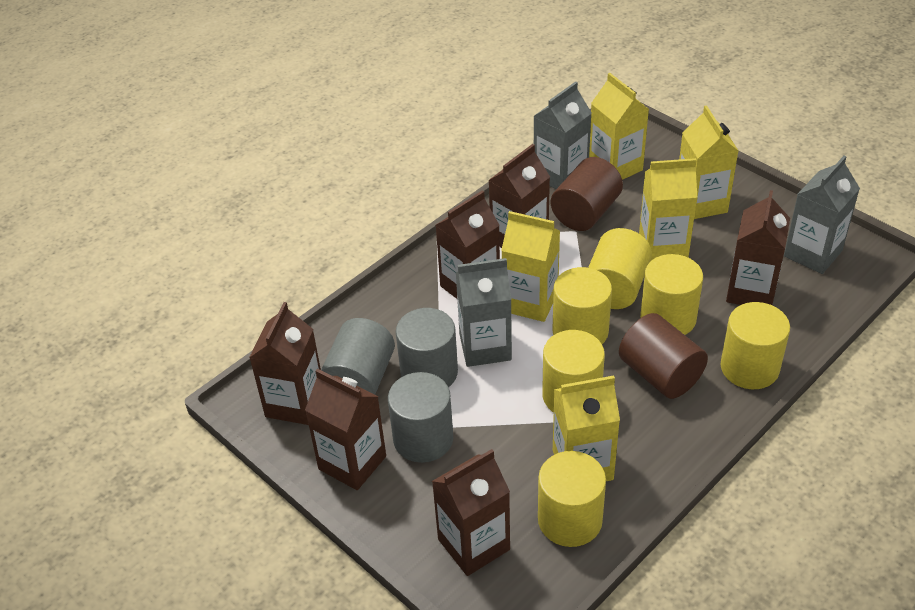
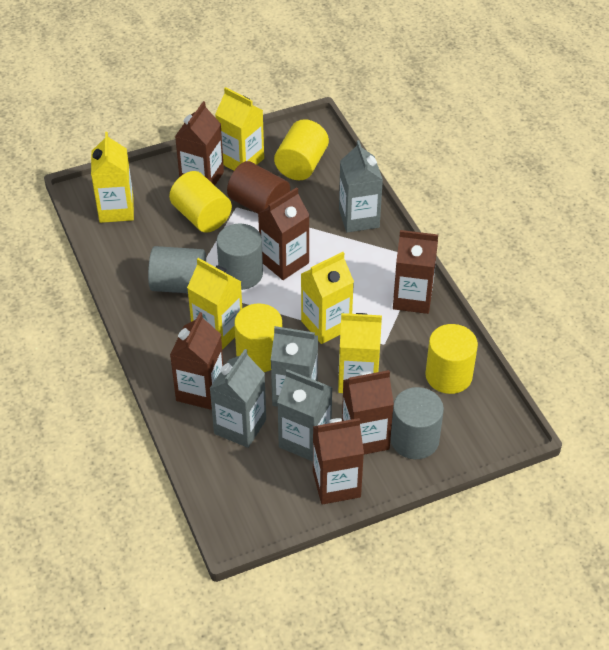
brown cylinder: 2 -> 1
grey carton: 3 -> 4
yellow cylinder: 6 -> 4

